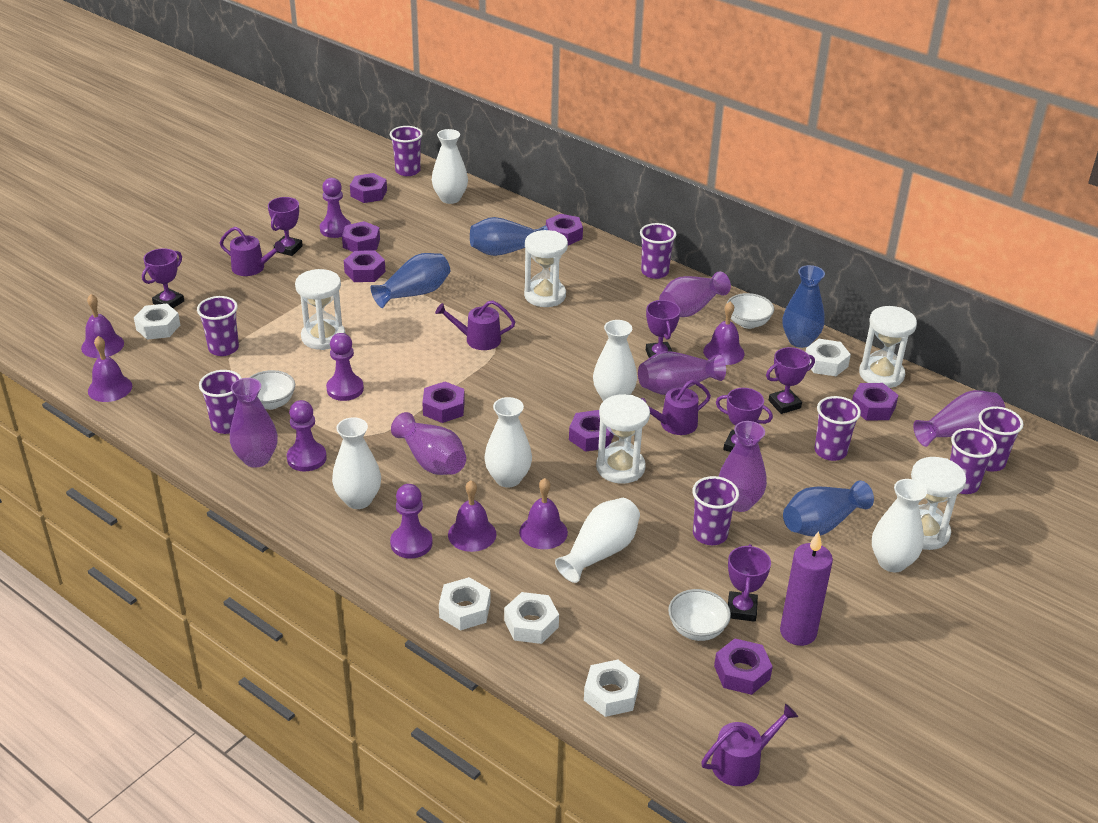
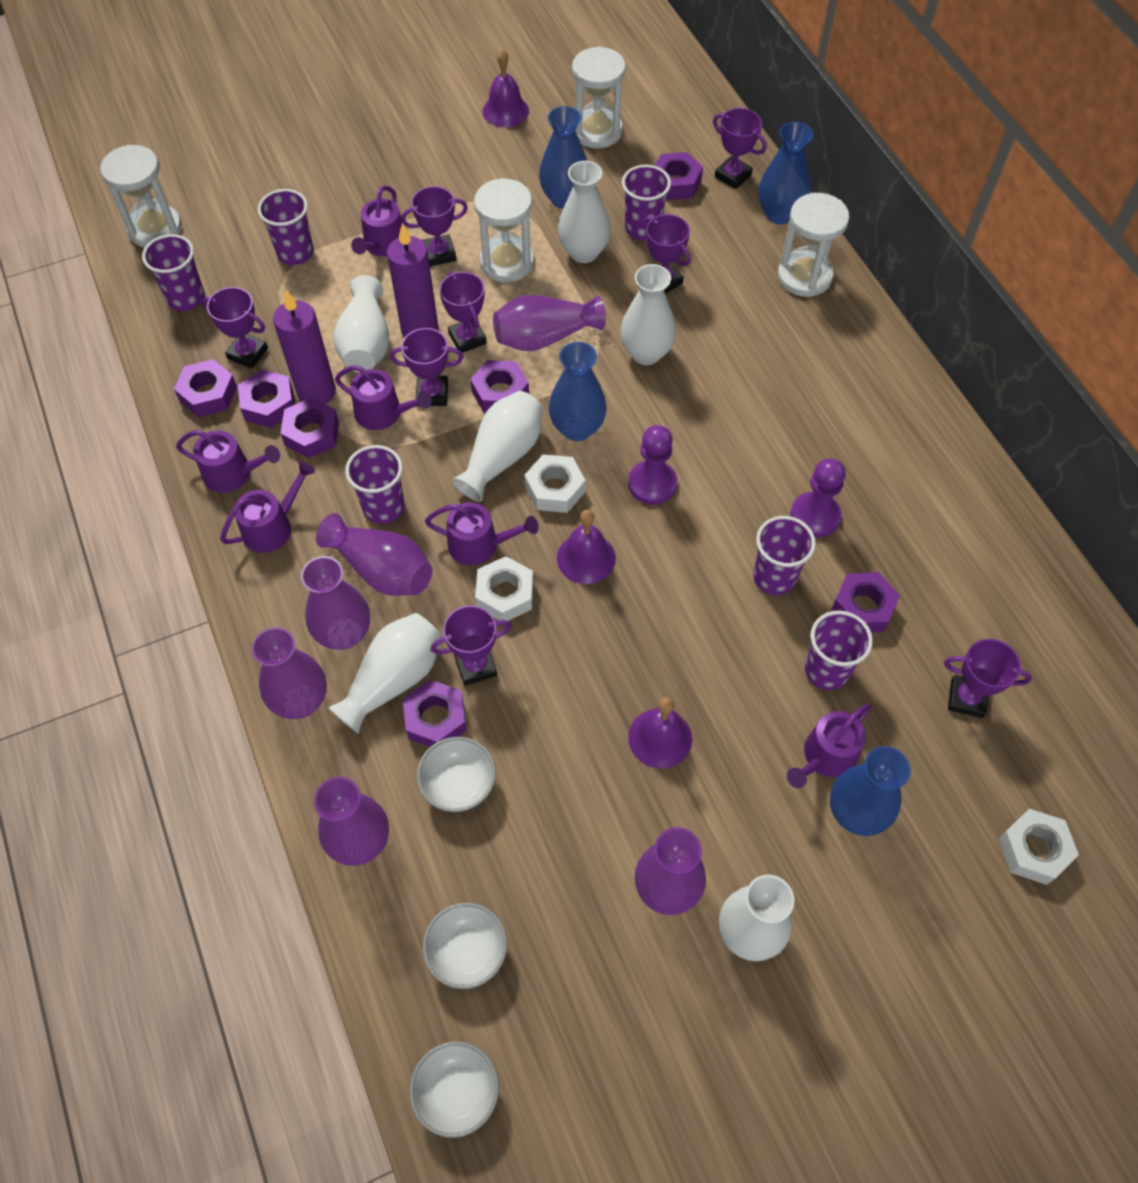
purple bell: 5 -> 3
purple candle: 1 -> 2
purple cup: 8 -> 6
purple nut: 8 -> 7
purple pawn: 4 -> 2
purple trophy: 6 -> 8
purple watering can: 4 -> 6
white hourglass: 5 -> 4
white nut: 5 -> 3

